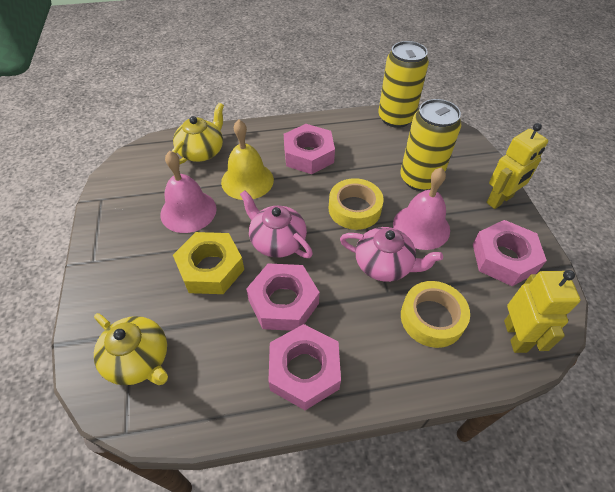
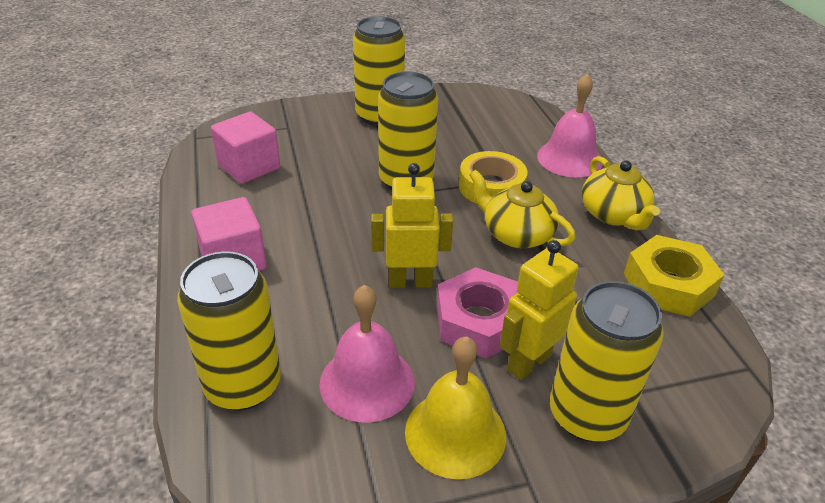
pink cube: 0 -> 2
pink nut: 4 -> 1
pink teapot: 2 -> 0
yellow can: 2 -> 4
yellow tape: 2 -> 1

